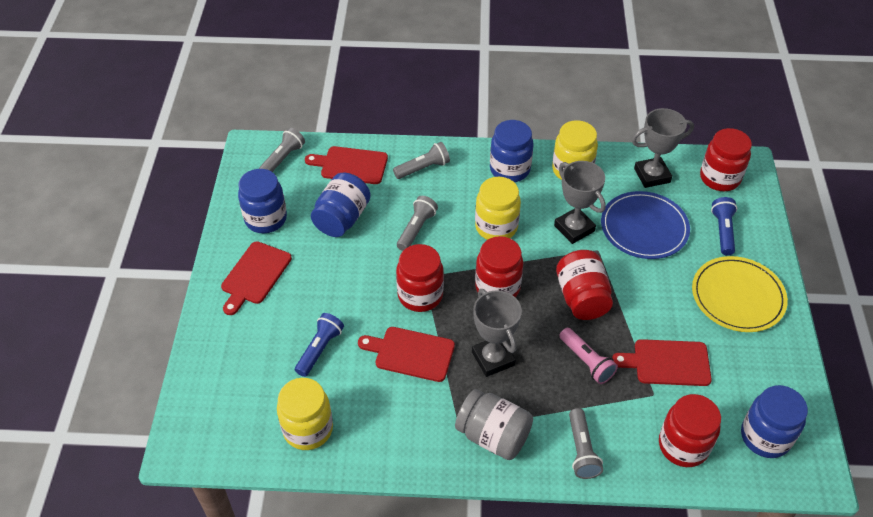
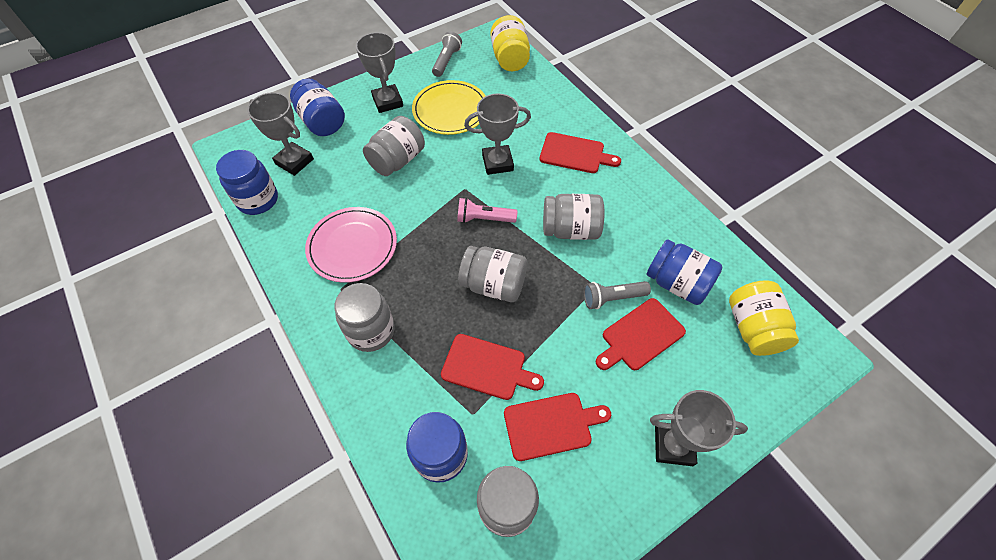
blue flashlight: 2 -> 0
blue plate: 1 -> 0
grey flashlight: 4 -> 2
grey jar: 1 -> 5
grey trophy: 3 -> 4
pink plate: 0 -> 1
red jar: 5 -> 0
yellow jar: 3 -> 2

